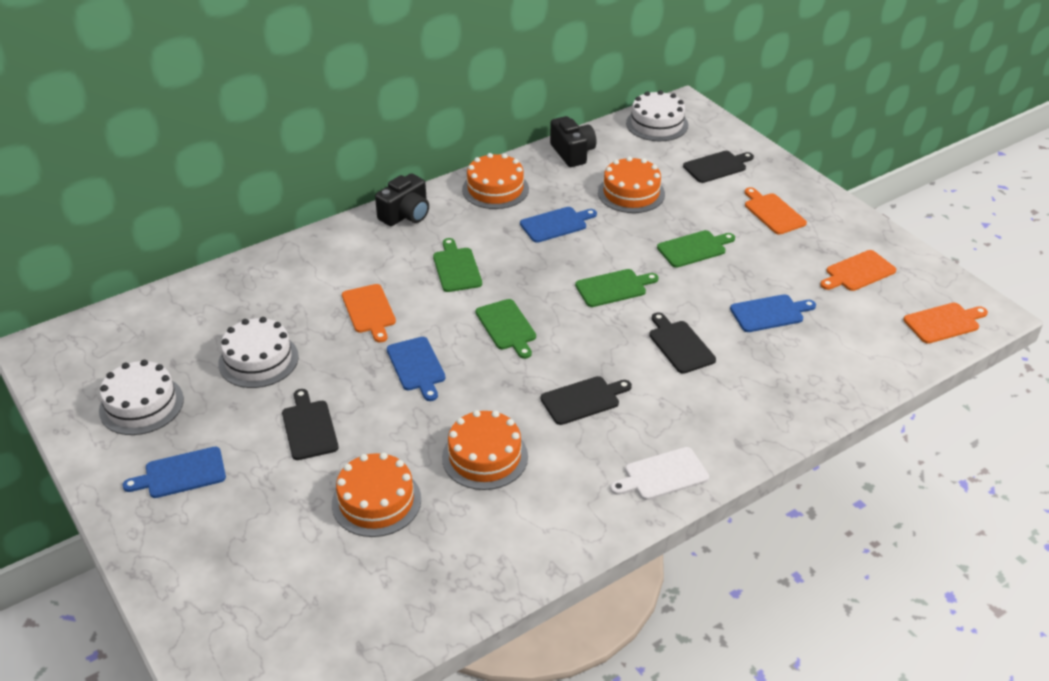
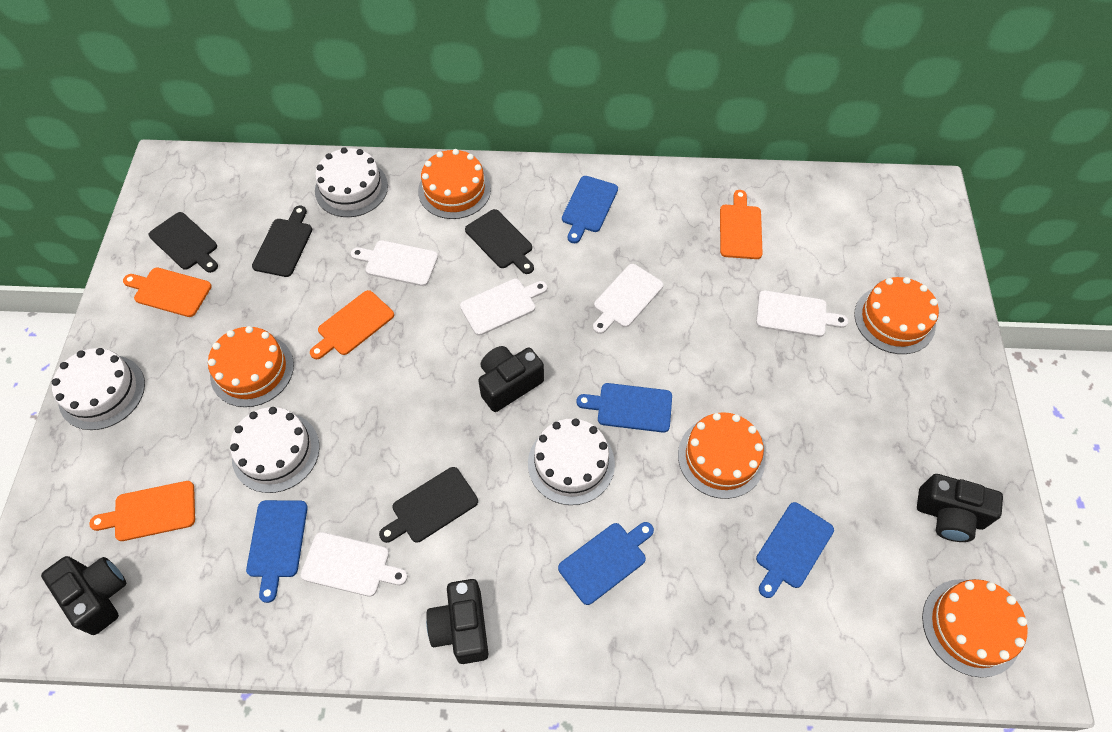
black camera: 2 -> 4
blue cutting board: 4 -> 5
green cutting board: 4 -> 0
orange cake: 4 -> 5
white cake: 3 -> 4
white cutting board: 1 -> 5

